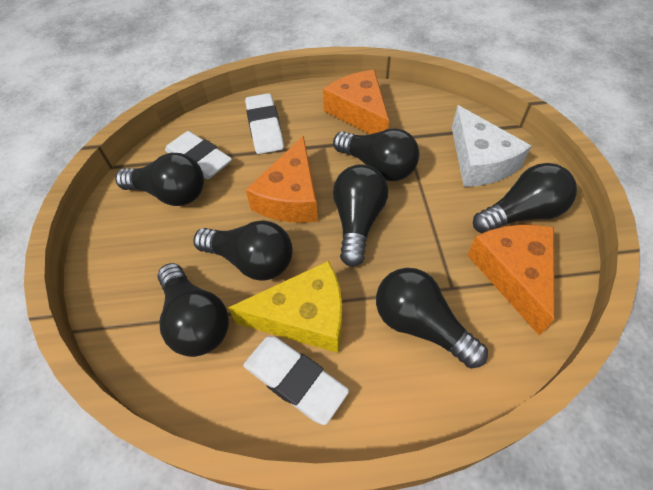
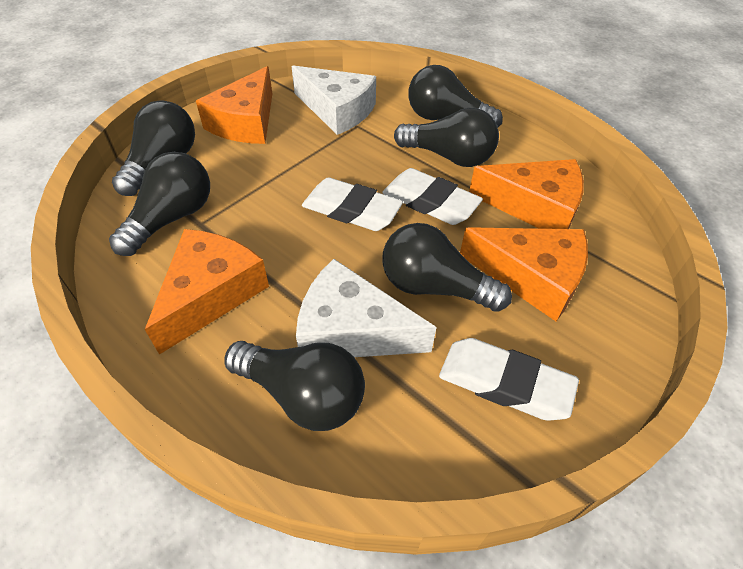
black light bulb: 7 -> 6
orange cheese: 3 -> 4
white cheese: 1 -> 2
yellow cheese: 1 -> 0

